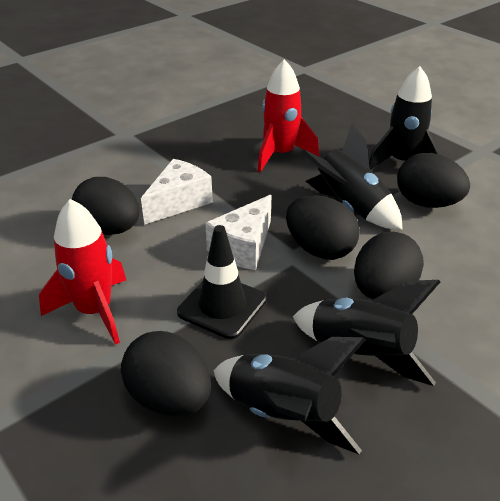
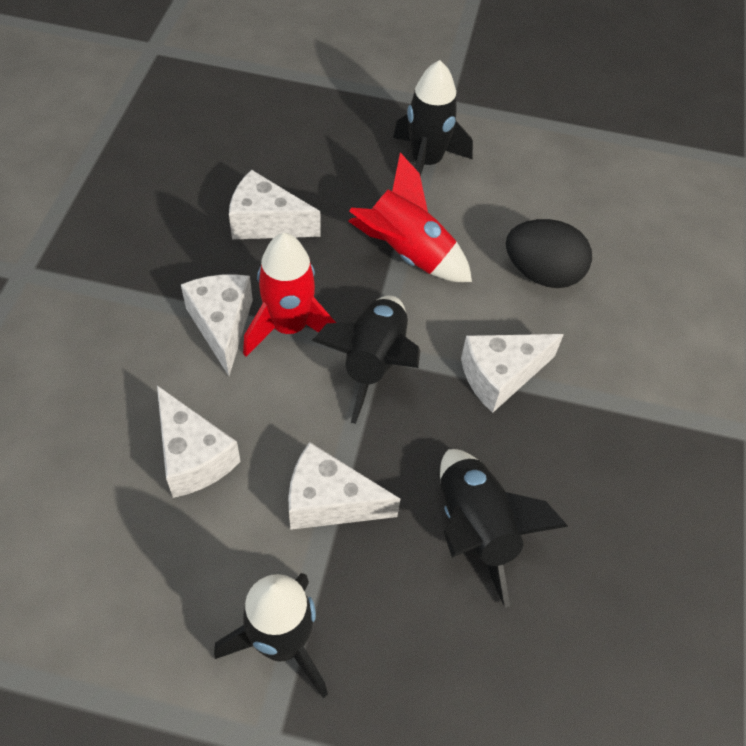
black egg: 5 -> 1
black traffic cone: 1 -> 0
white cheese: 2 -> 5

